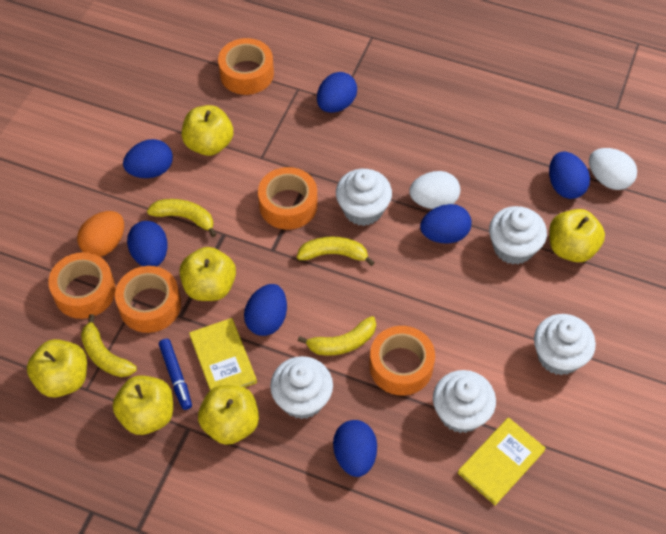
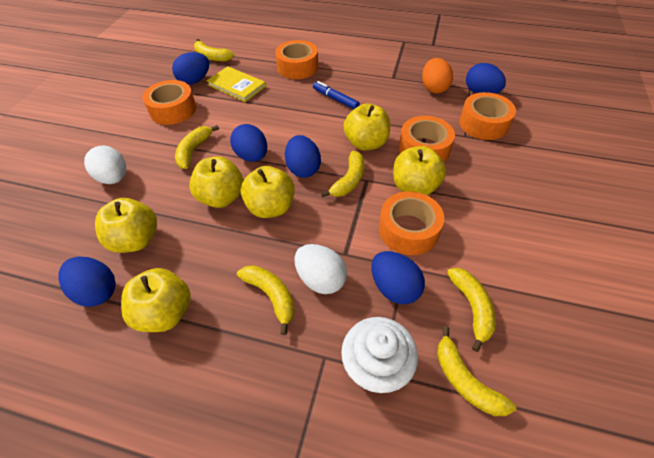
blue egg: 7 -> 6
white cupcake: 5 -> 1
yellow banana: 4 -> 6
yellow book: 2 -> 1

